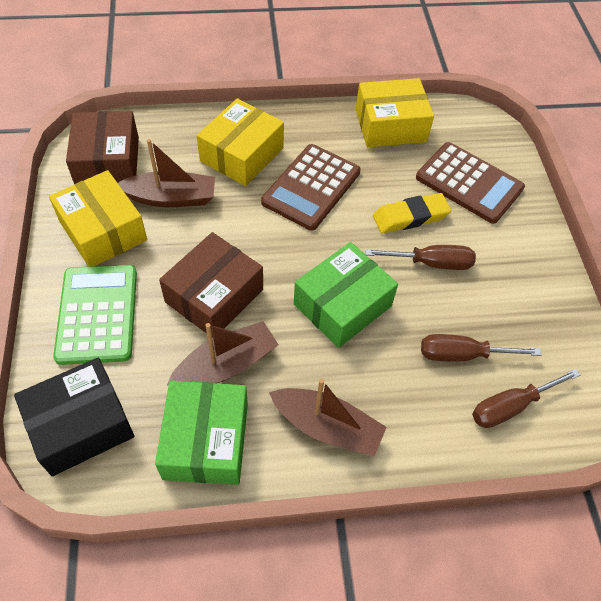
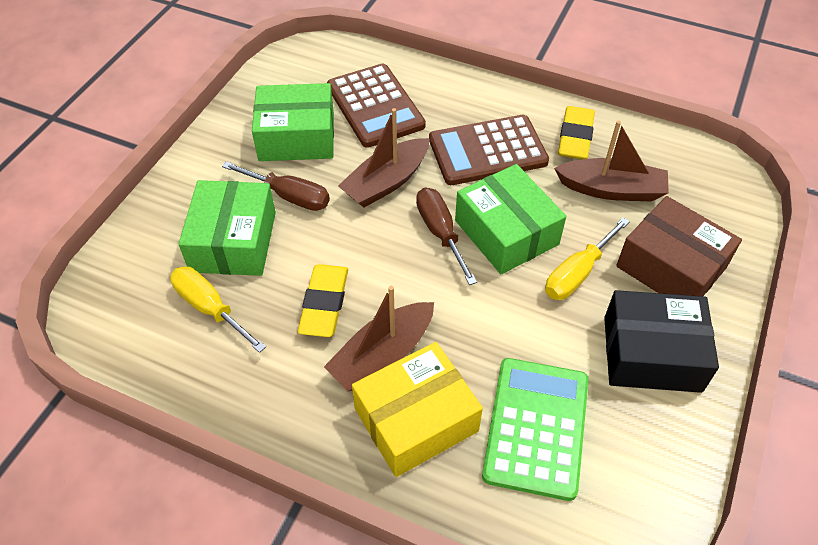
brown box: 2 -> 1
brown screwdriver: 3 -> 2
green box: 2 -> 3
yellow box: 3 -> 1
yellow eraser: 1 -> 2
yellow screwdriver: 0 -> 2

